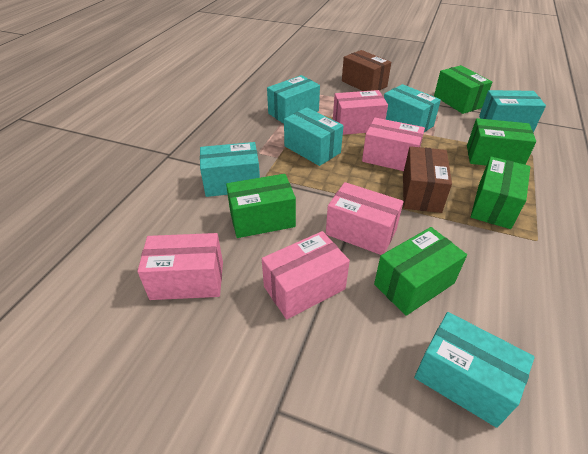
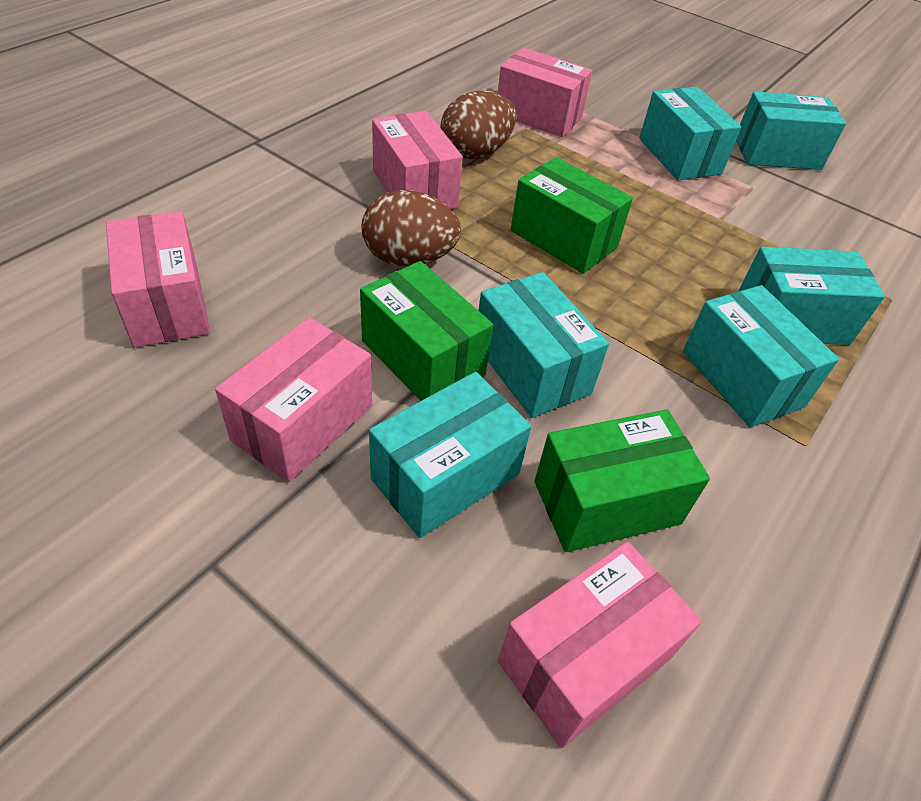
brown box: 2 -> 0
brown egg: 0 -> 2
green box: 5 -> 3

